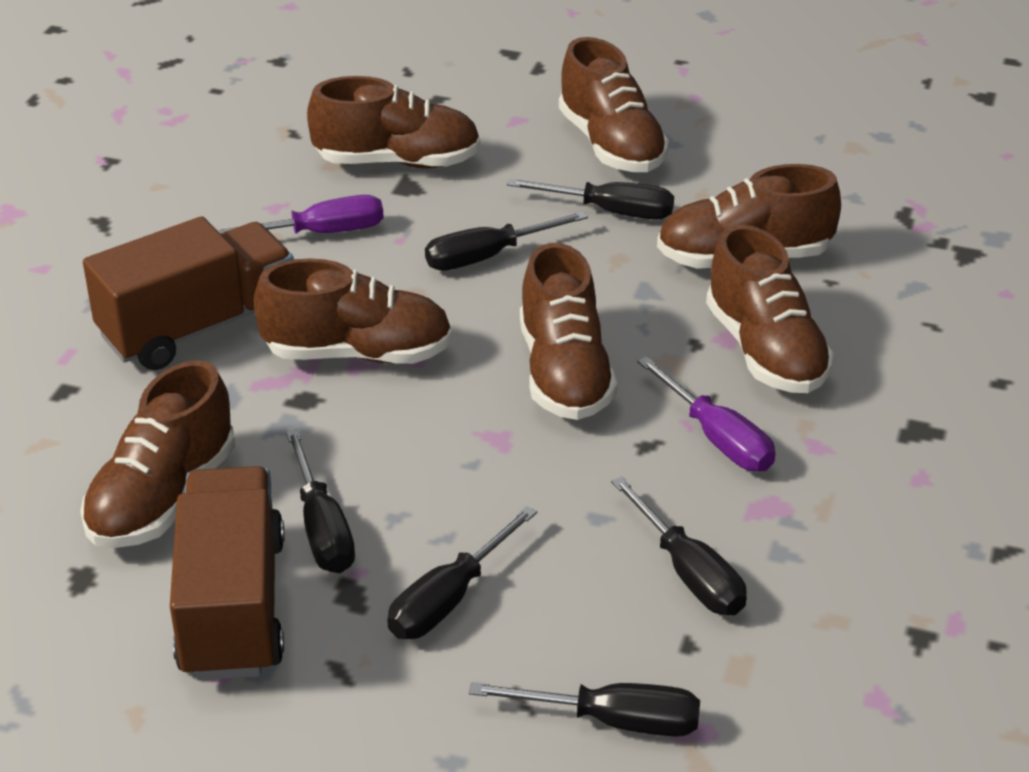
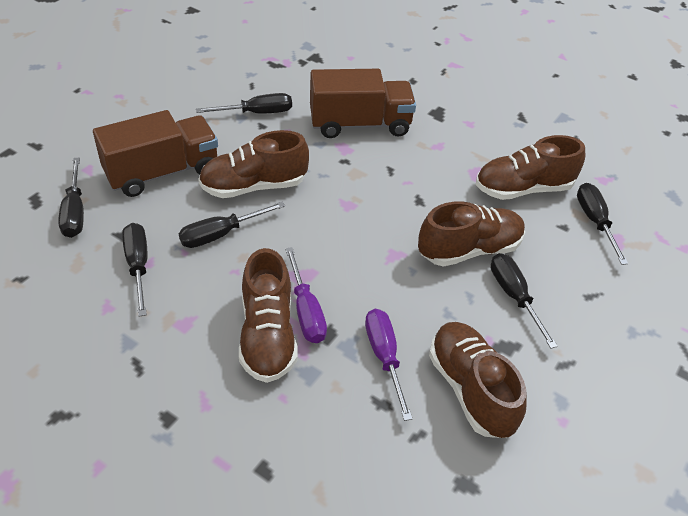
brown shoe: 7 -> 5

